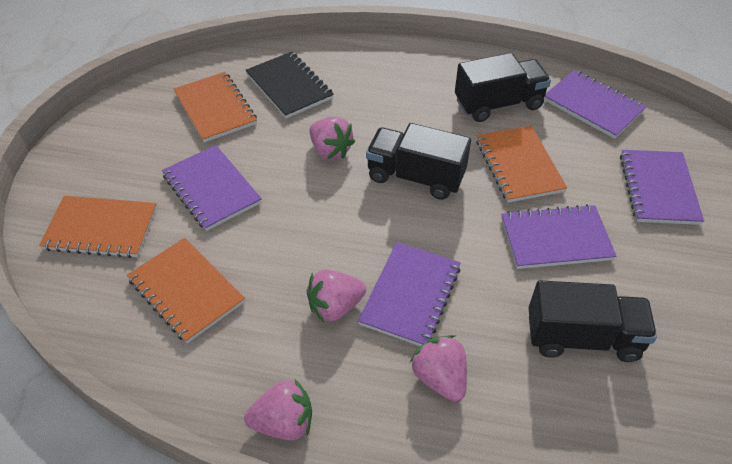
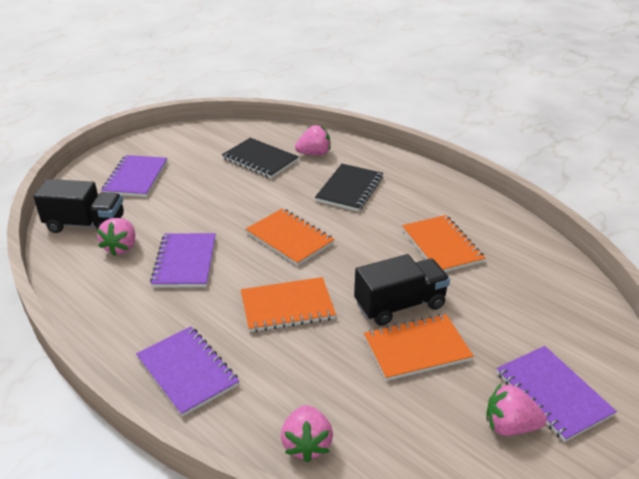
black notebook: 1 -> 2
black truck: 3 -> 2
purple notebook: 5 -> 4

